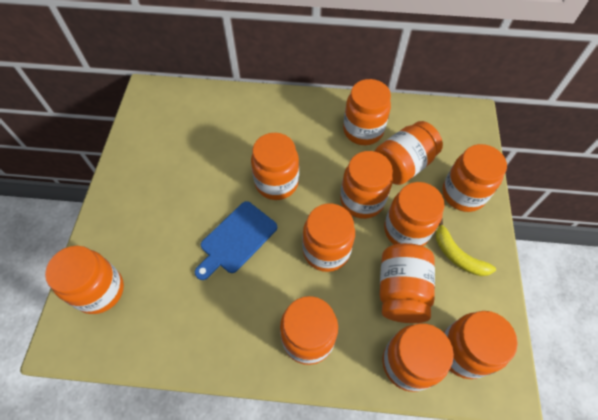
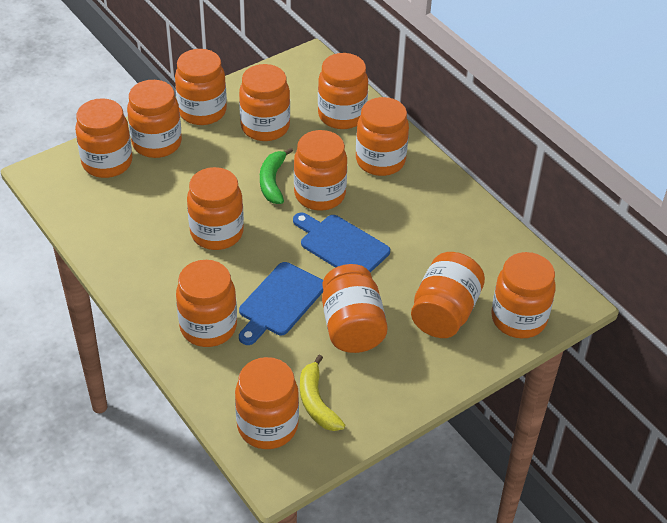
blue cutting board: 1 -> 2
green banana: 0 -> 1
orange jar: 12 -> 13

